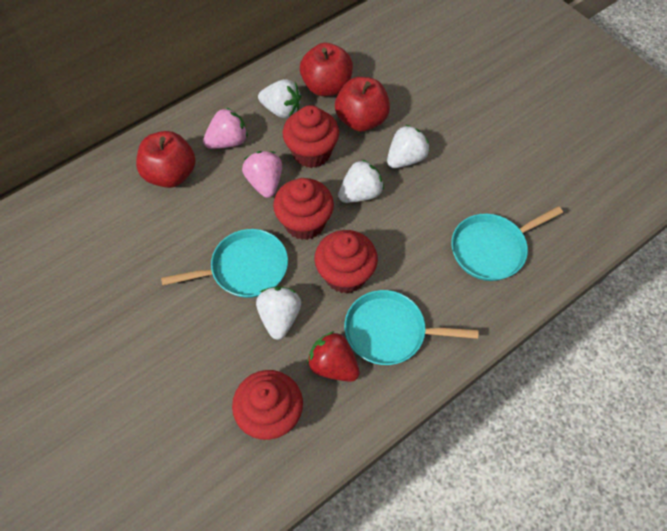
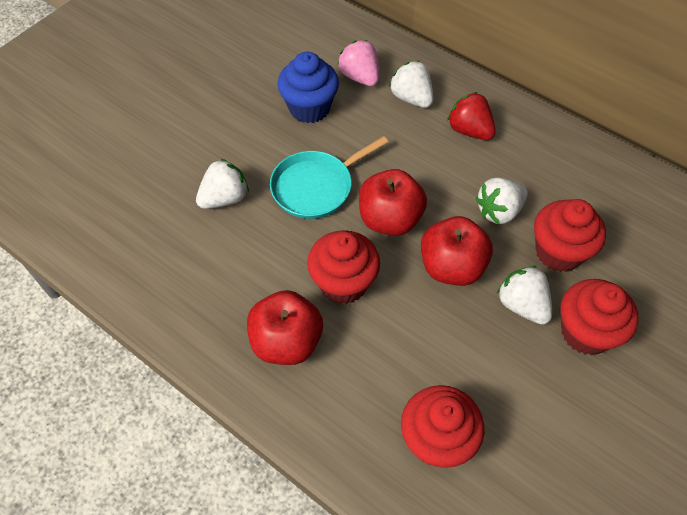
blue cupcake: 0 -> 1
pink strawberry: 2 -> 1
turquoise pan: 3 -> 1

